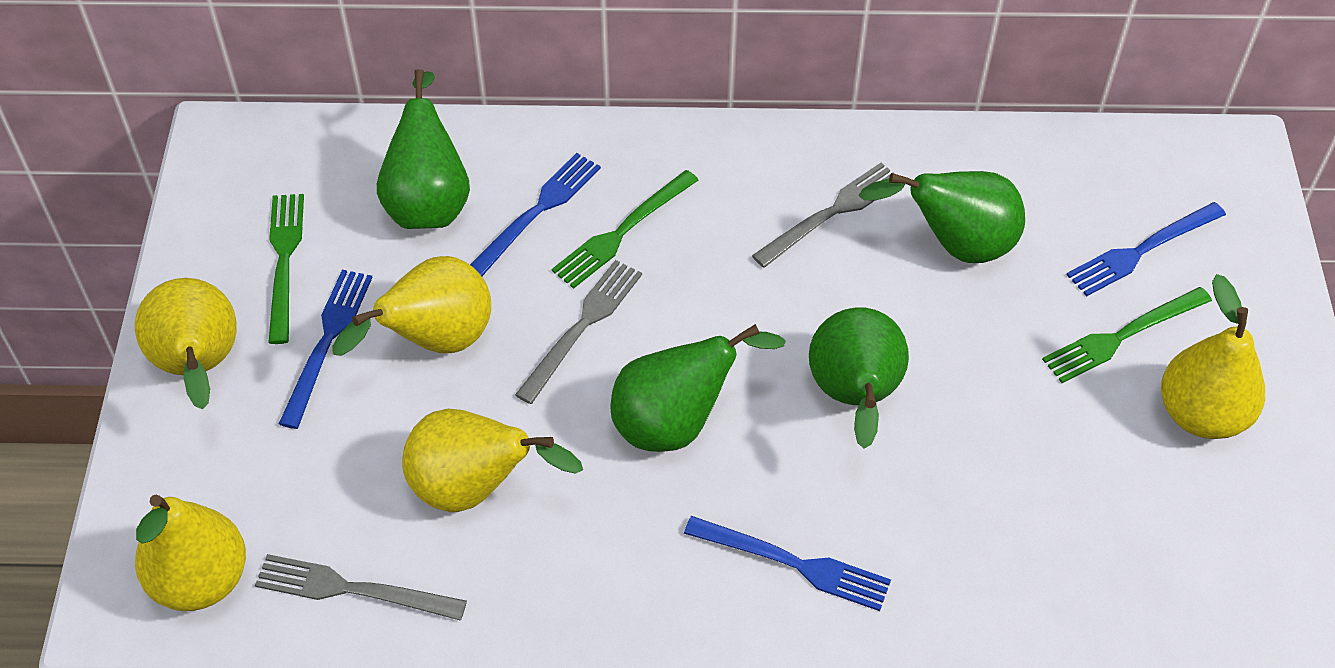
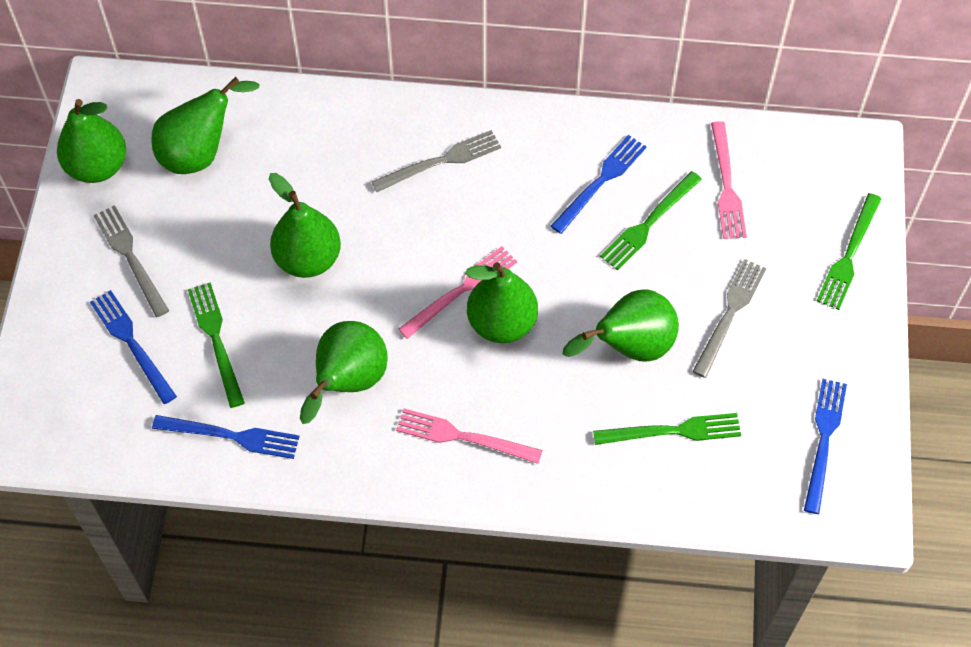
green fork: 3 -> 4
green pear: 4 -> 6
pink fork: 0 -> 3
yellow pear: 5 -> 0

